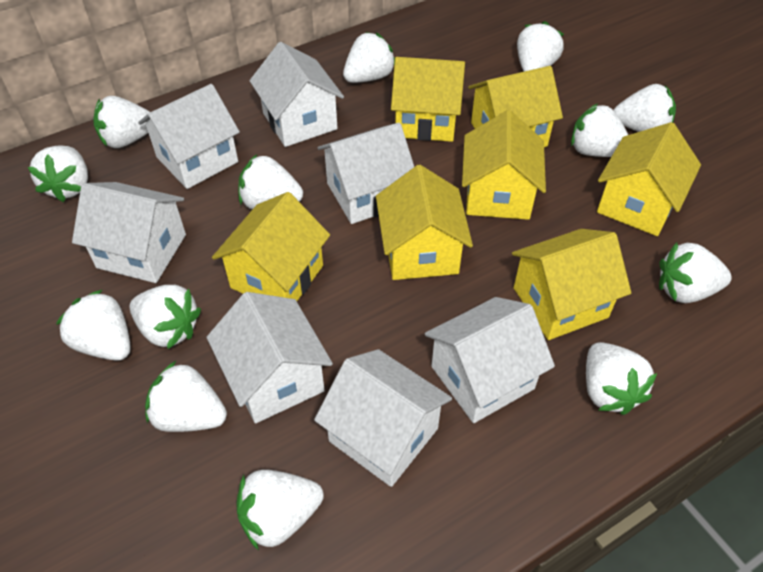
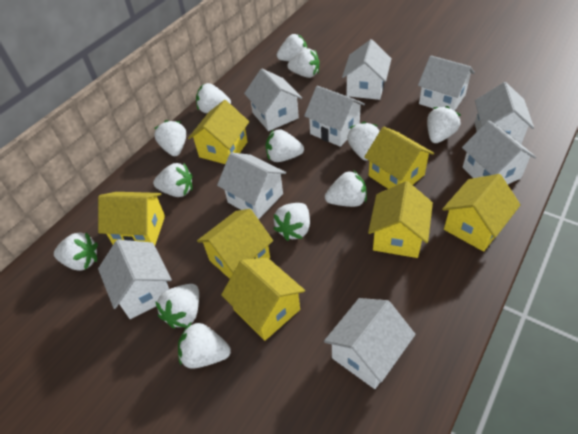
white house: 7 -> 9

